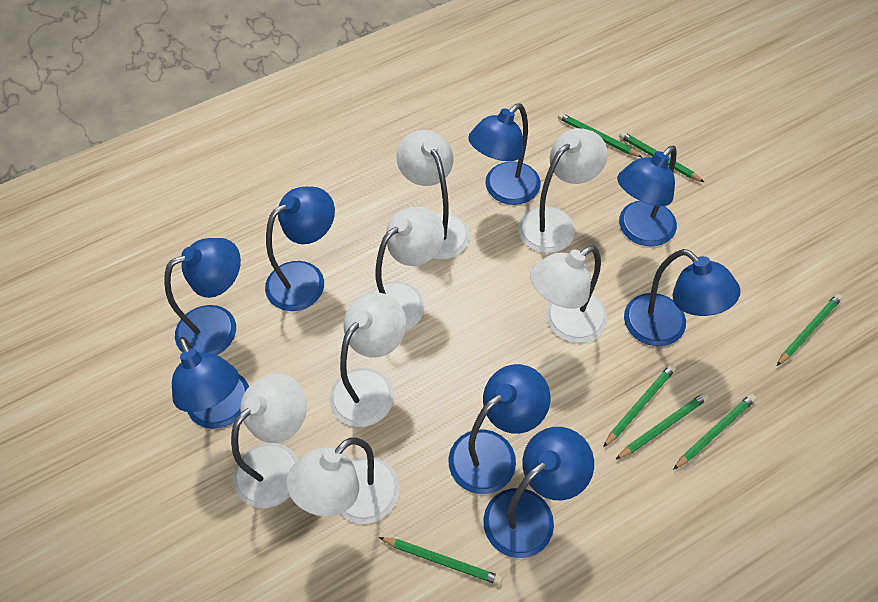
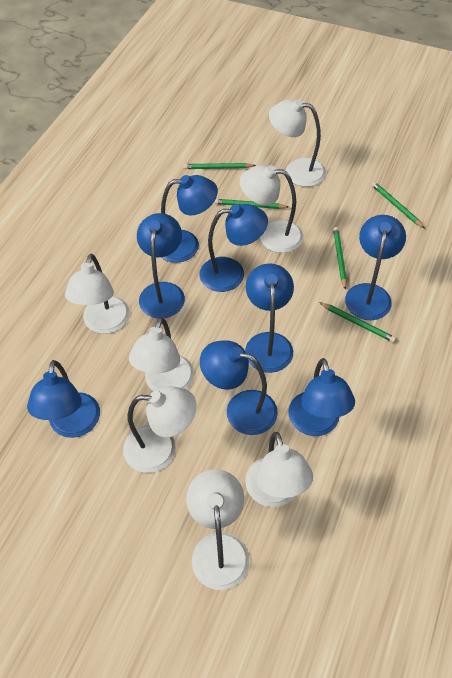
green pencil: 7 -> 5

